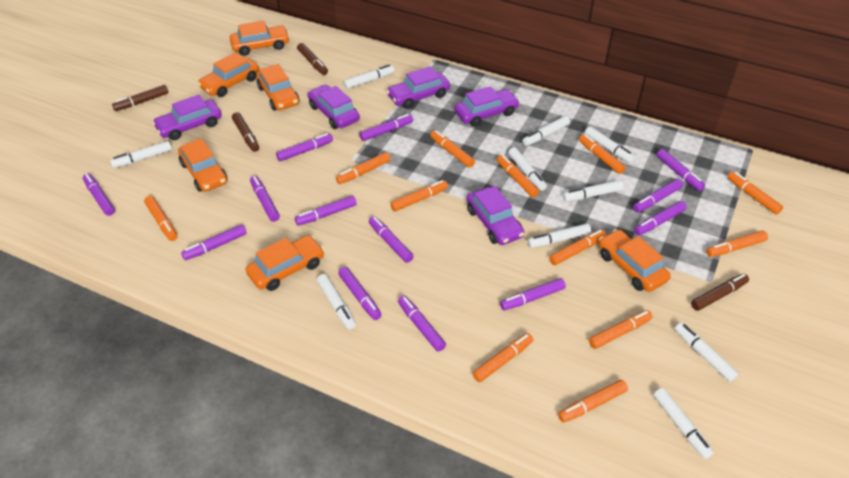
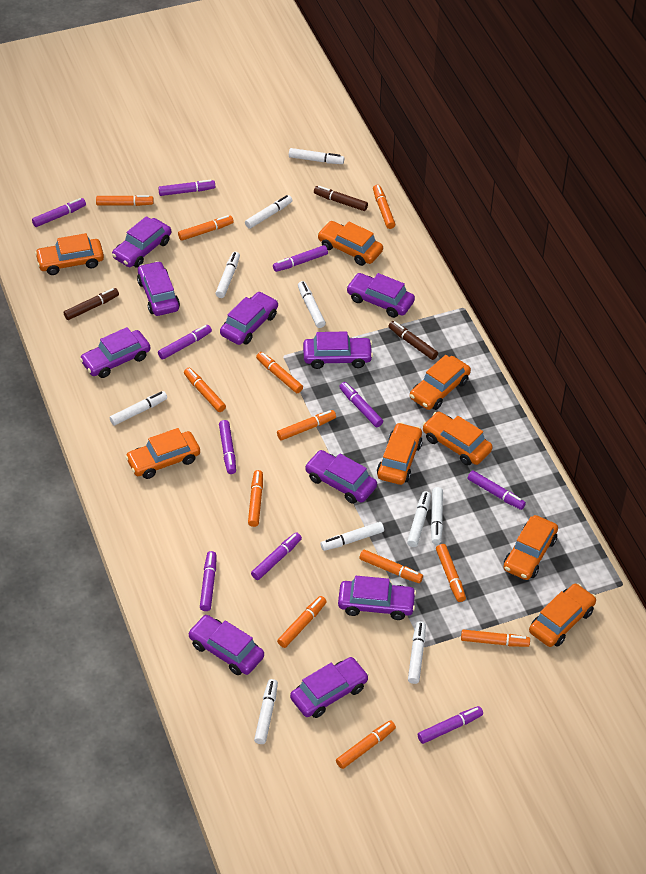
brown marker: 4 -> 3
orange car: 6 -> 8
purple car: 5 -> 10
purple marker: 13 -> 10

